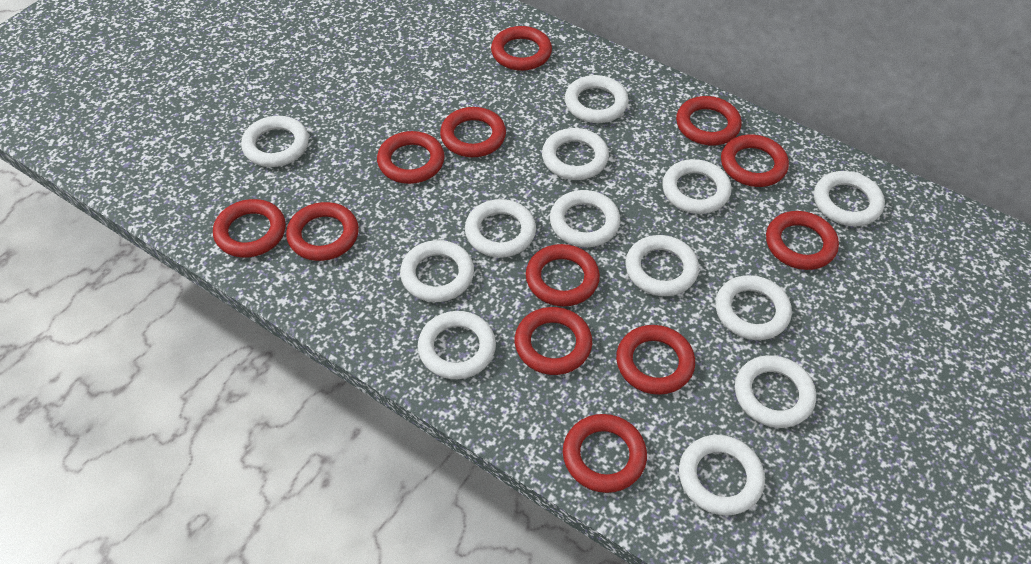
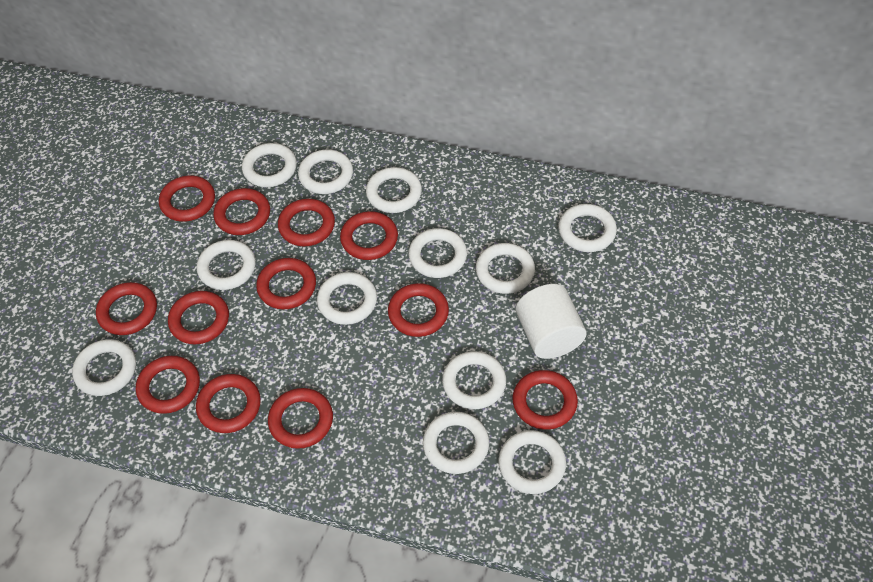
white cylinder: 0 -> 1
white ring: 13 -> 12

